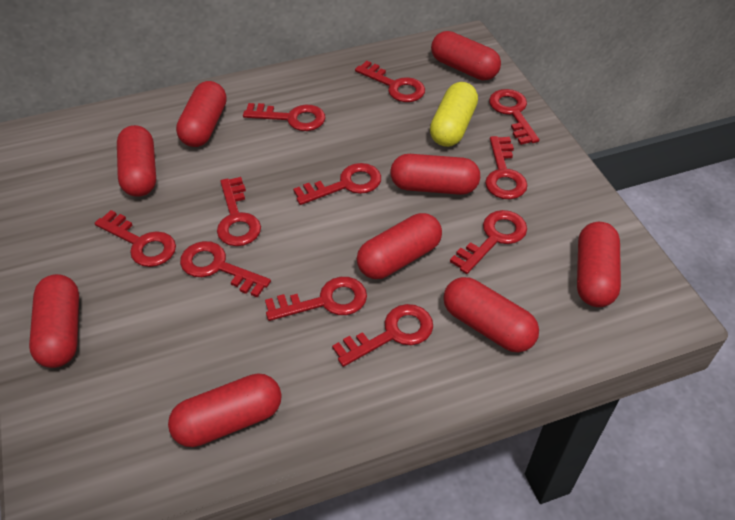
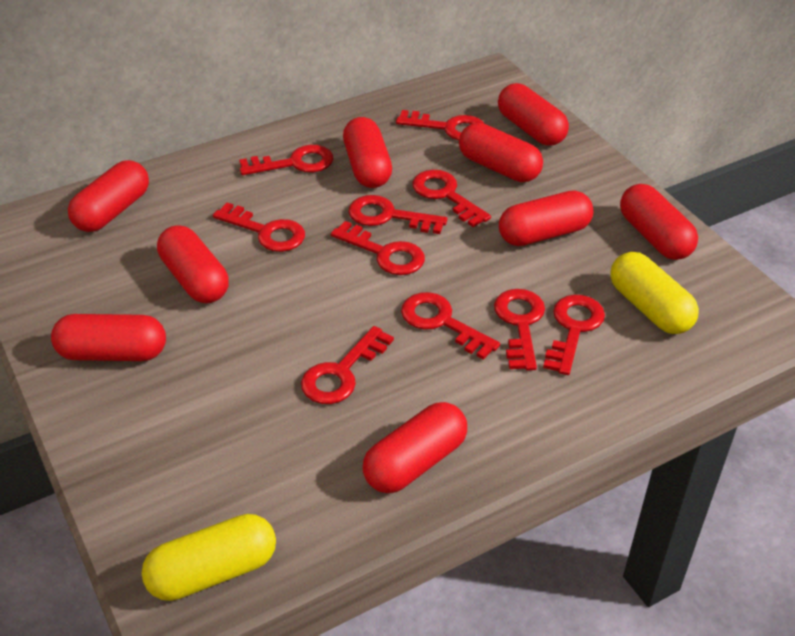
red key: 11 -> 10
yellow capsule: 1 -> 2

